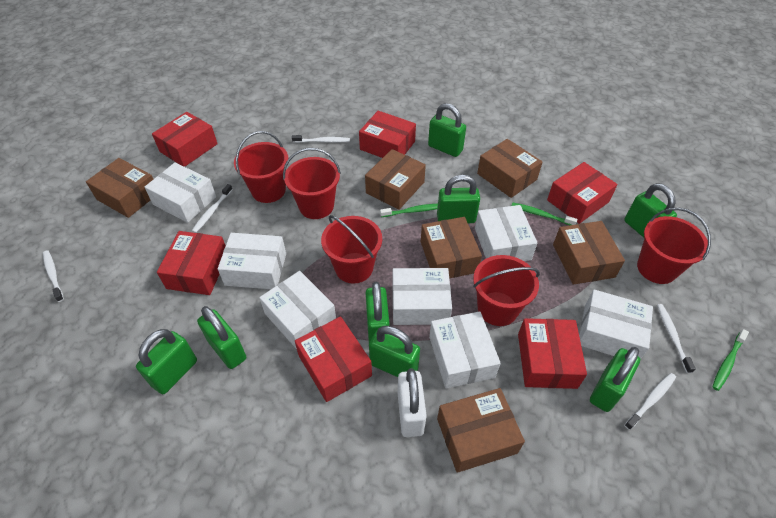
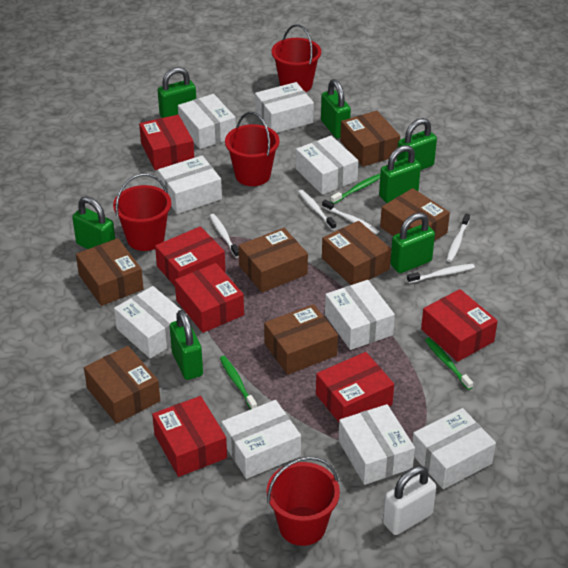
brown box: 6 -> 7
green padlock: 8 -> 7
red bucket: 5 -> 4
white box: 7 -> 9

